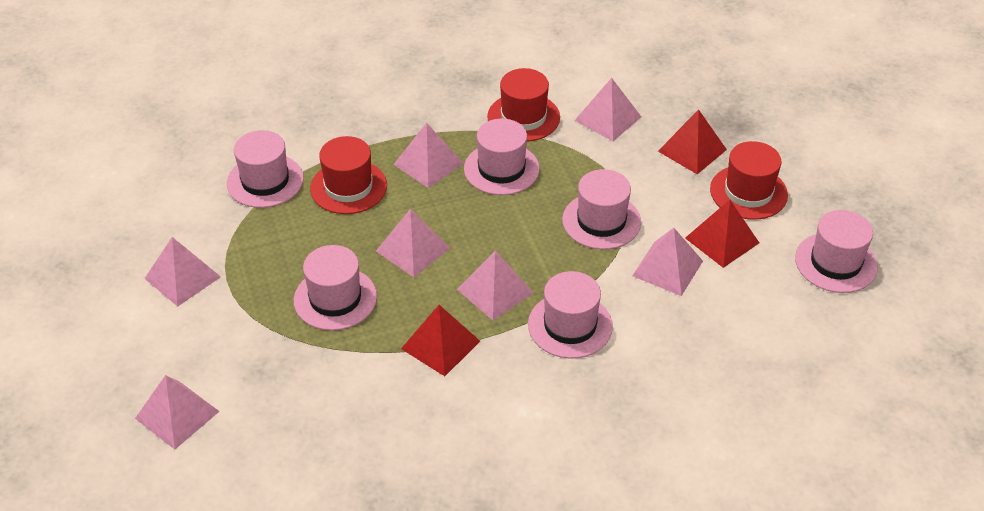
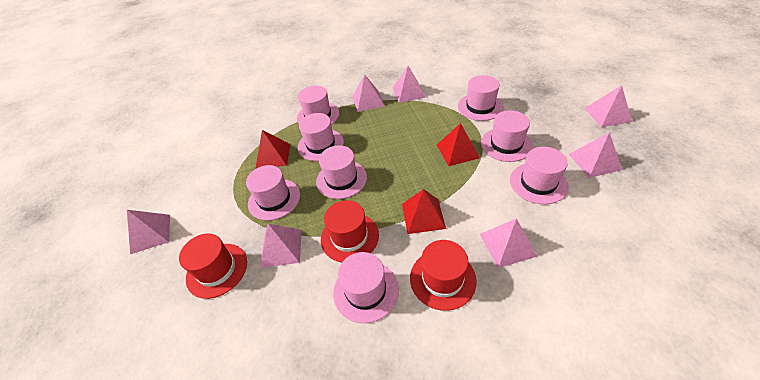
pink hat: 6 -> 8

